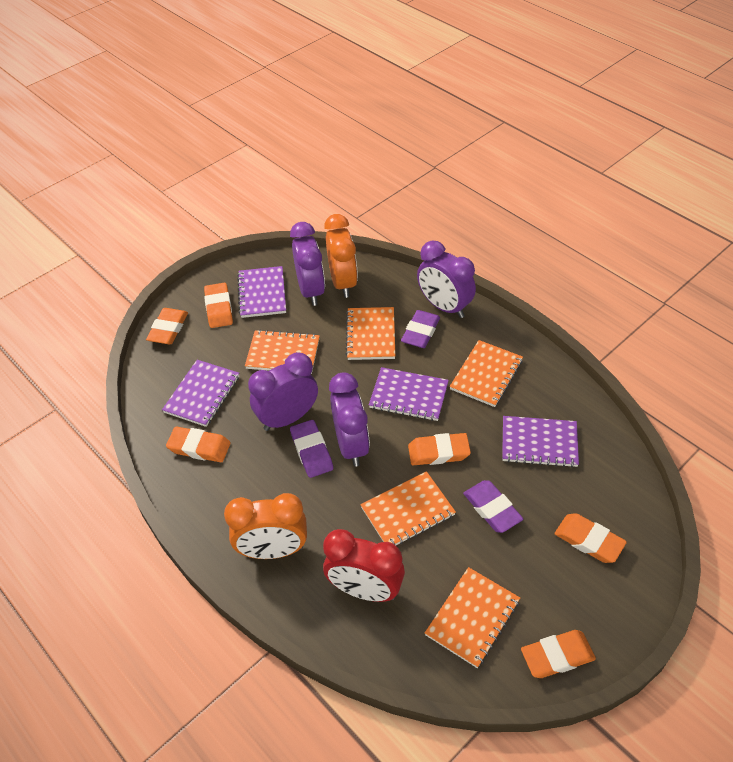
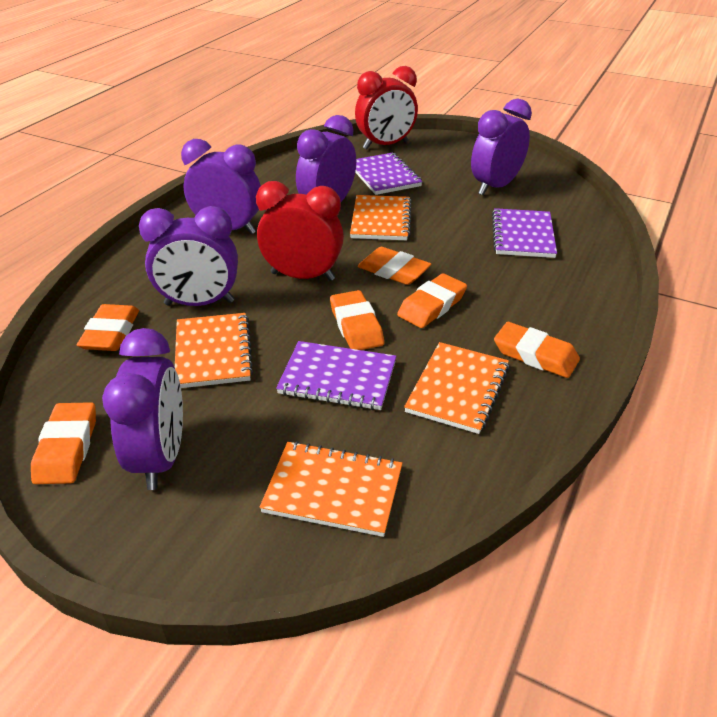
orange clock: 2 -> 0
orange notebook: 5 -> 4
purple clock: 4 -> 5
purple eraser: 3 -> 0
purple notebook: 4 -> 3
red clock: 1 -> 2

